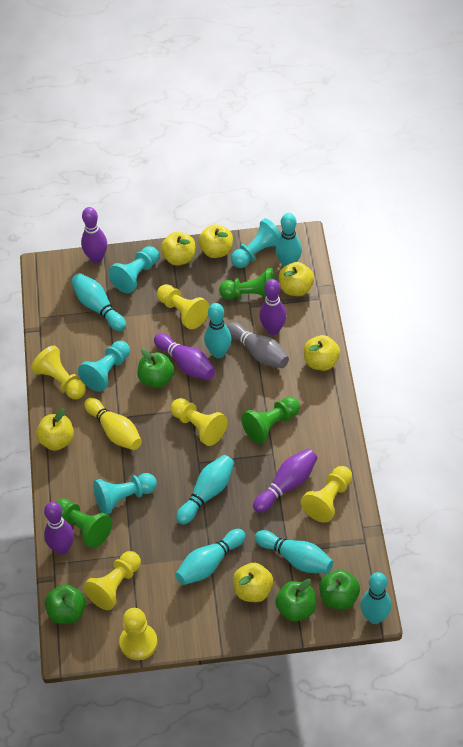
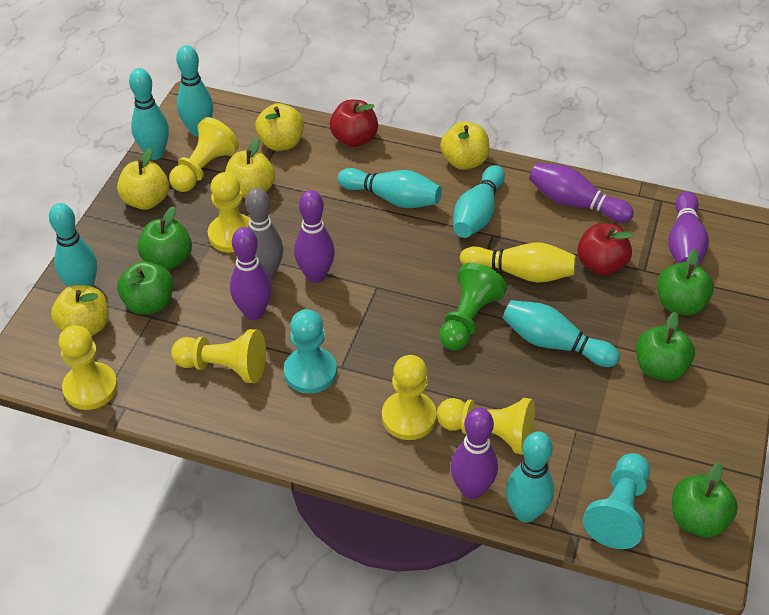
green apple: 4 -> 5
green pawn: 3 -> 1
red apple: 0 -> 2
turquoise pawn: 4 -> 2
yellow apple: 6 -> 5

